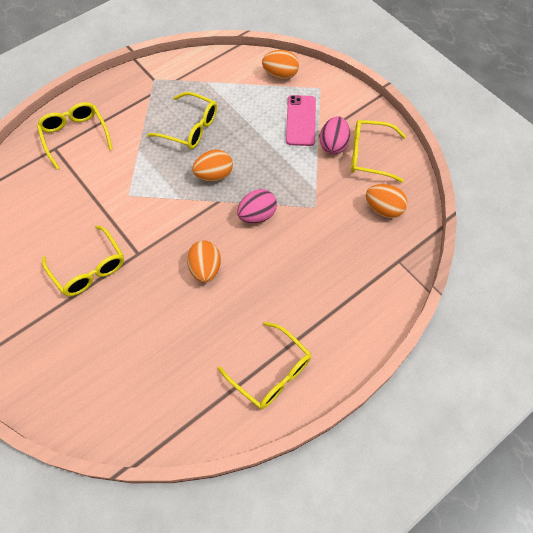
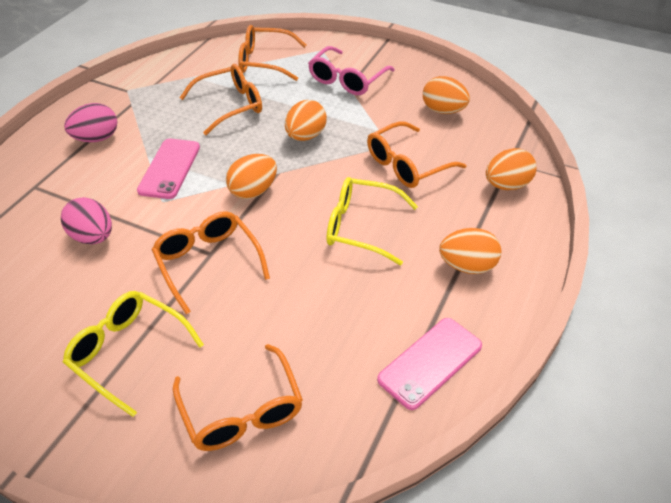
orange egg: 4 -> 5
orange glasses: 0 -> 5
pink glasses: 0 -> 1
pink phone: 1 -> 2
yellow glasses: 5 -> 2

